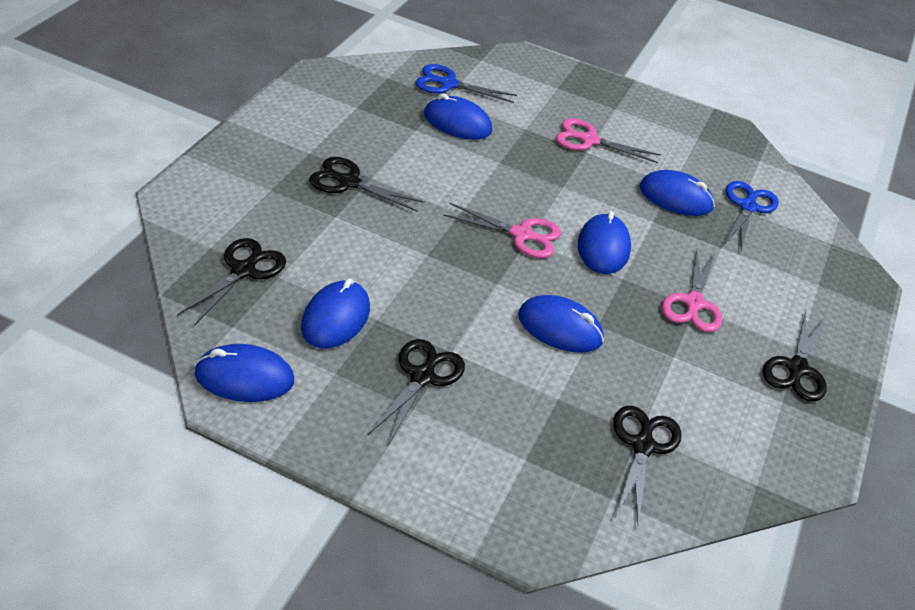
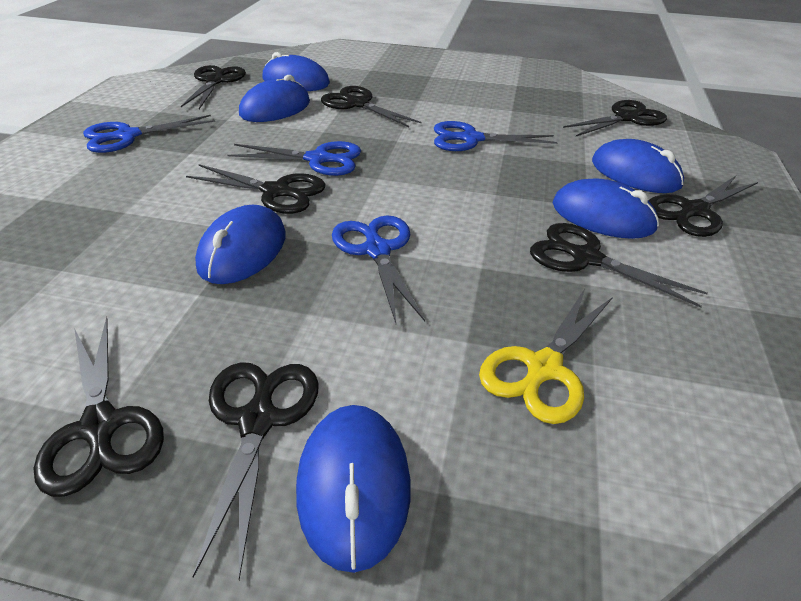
black scissors: 5 -> 8
blue scissors: 2 -> 4
pink scissors: 3 -> 0
yellow scissors: 0 -> 1

